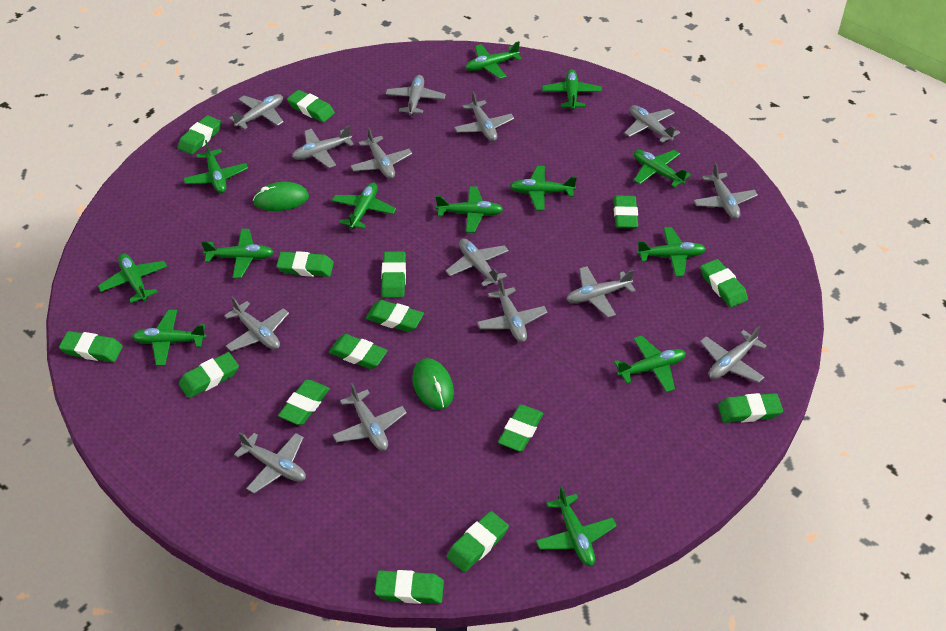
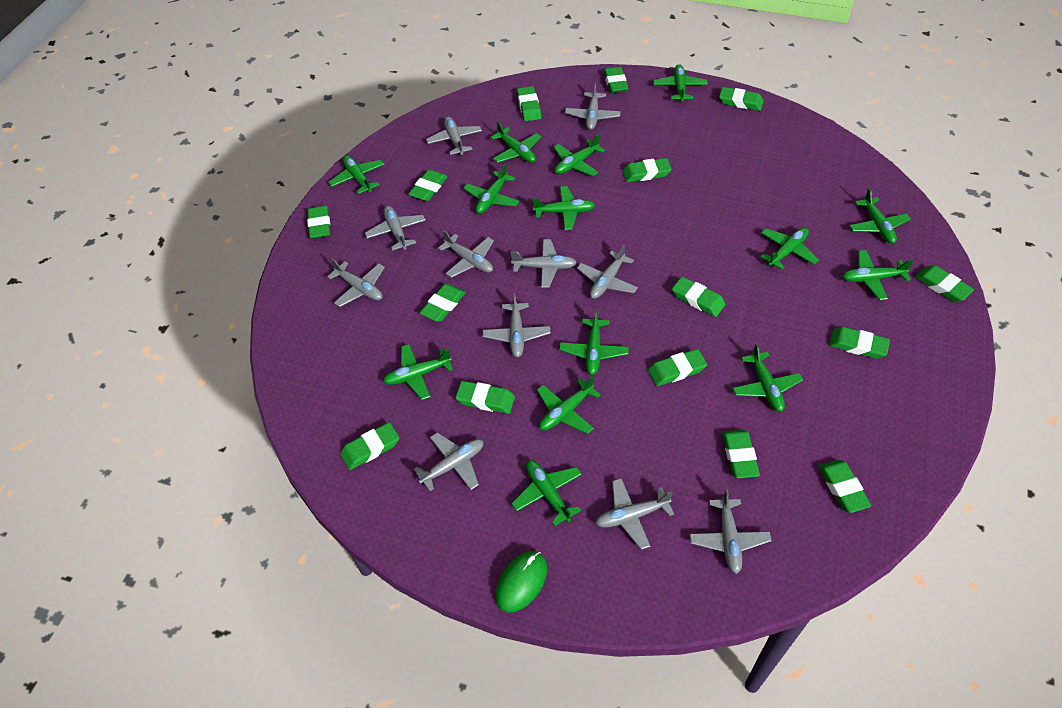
green mouse: 2 -> 1
green plane: 13 -> 14
grey plane: 14 -> 11

